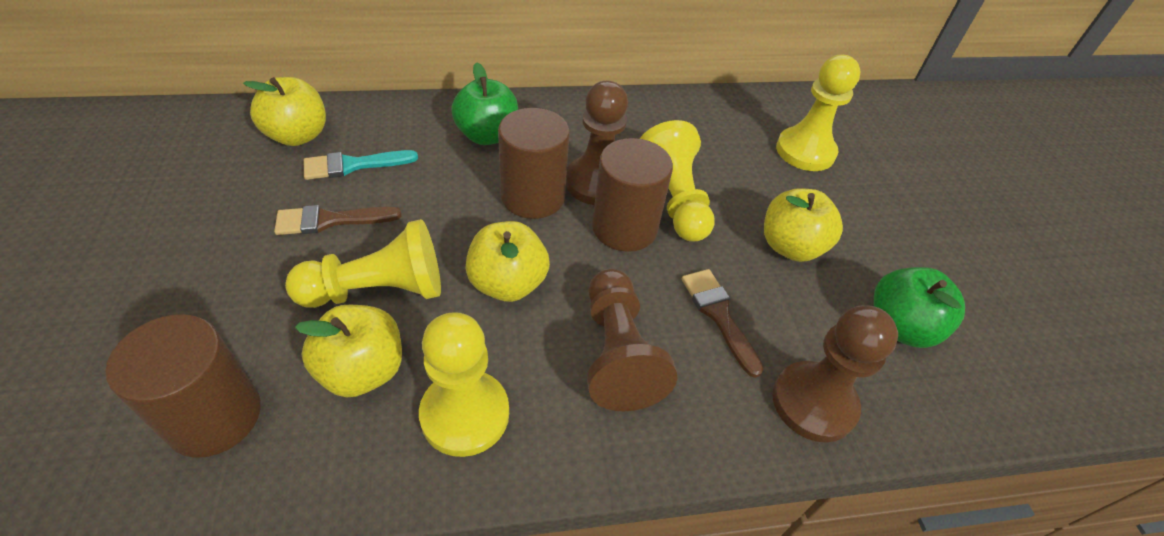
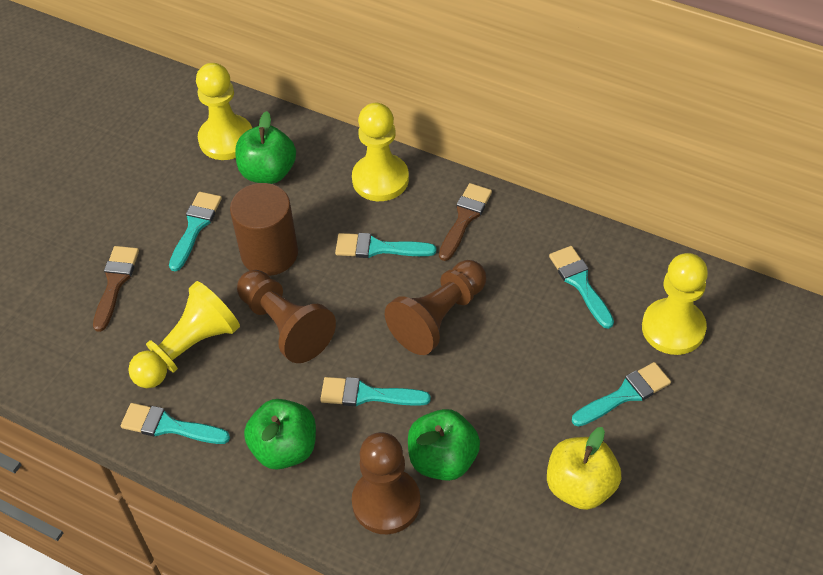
brown cylinder: 3 -> 1
green apple: 2 -> 3
turquoise brush: 1 -> 6
yellow apple: 4 -> 1

